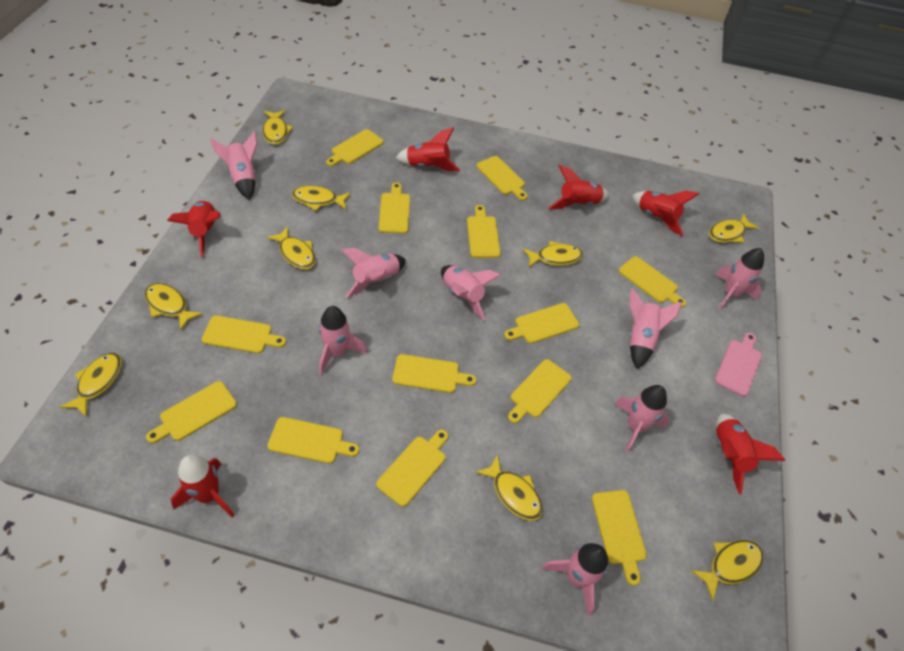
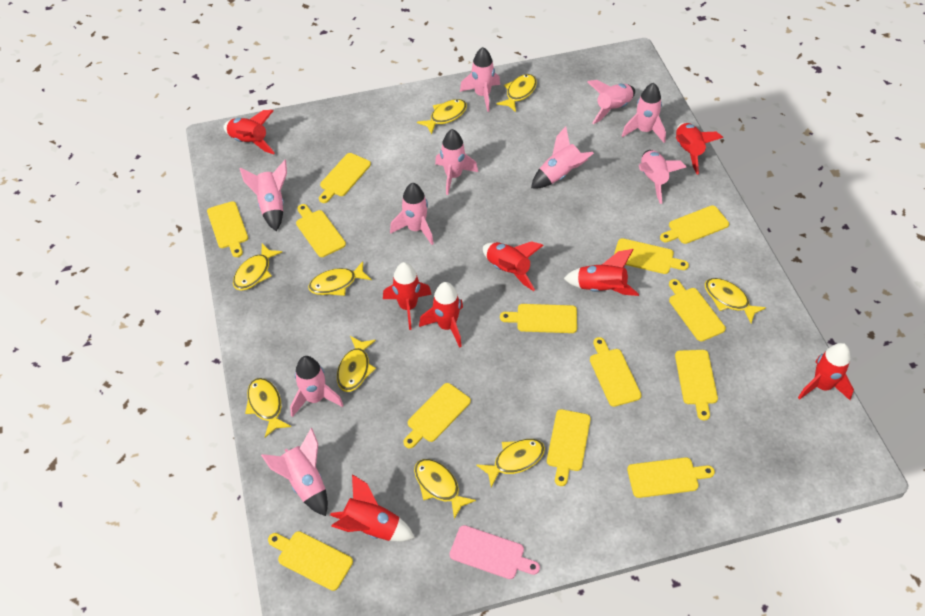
pink rocket: 8 -> 10
red rocket: 6 -> 8

